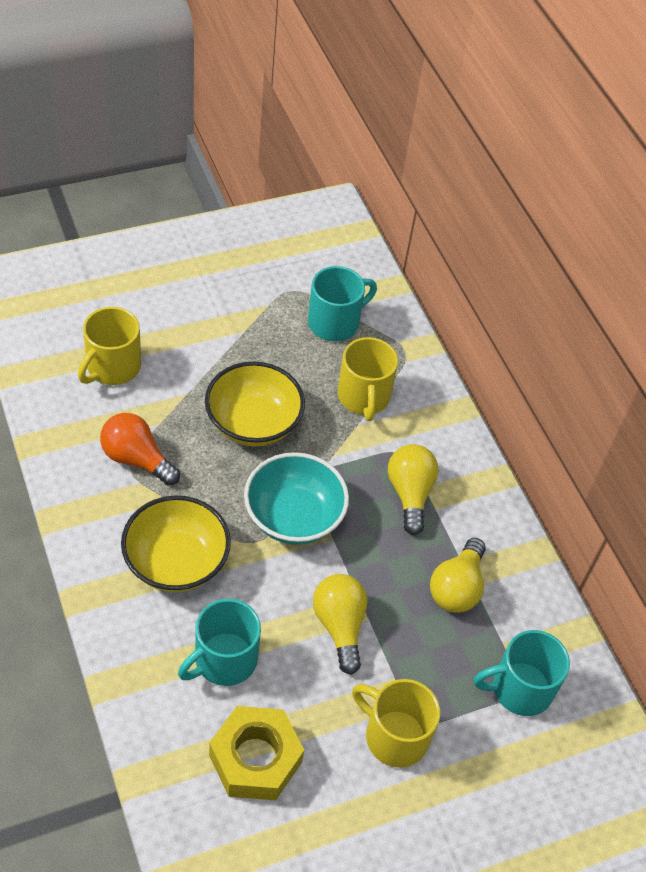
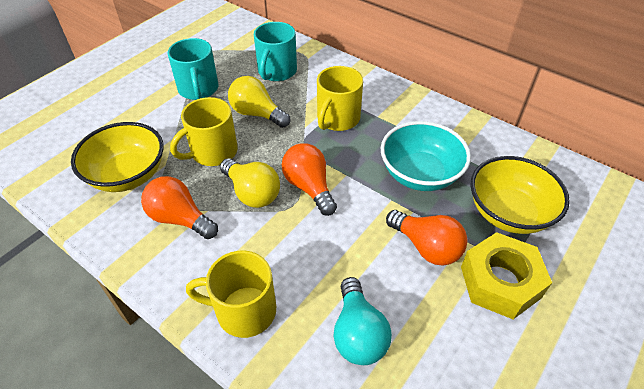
orange light bulb: 1 -> 3
turquoise light bulb: 0 -> 1
turquoise mug: 3 -> 2
yellow light bulb: 3 -> 2

